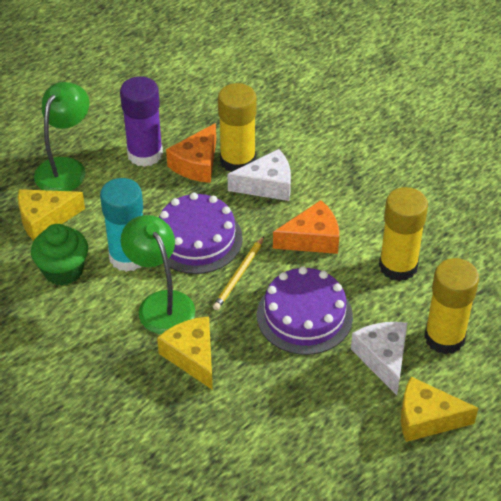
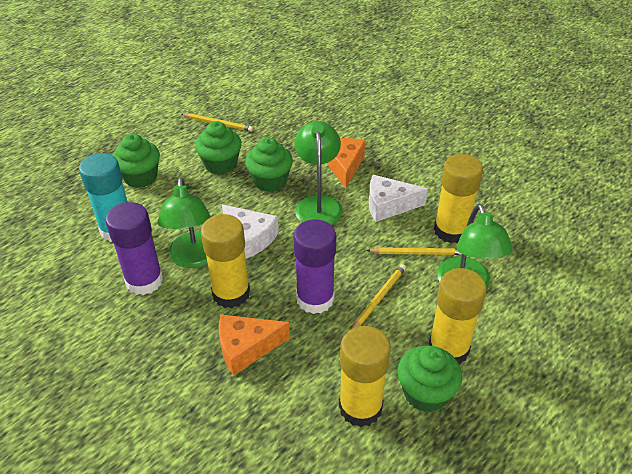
green cupcake: 1 -> 4
green lamp: 2 -> 3
purple cake: 2 -> 0
purple glue stick: 1 -> 2
yellow cheese: 3 -> 0
yellow glue stick: 3 -> 4
yellow pencil: 1 -> 3

